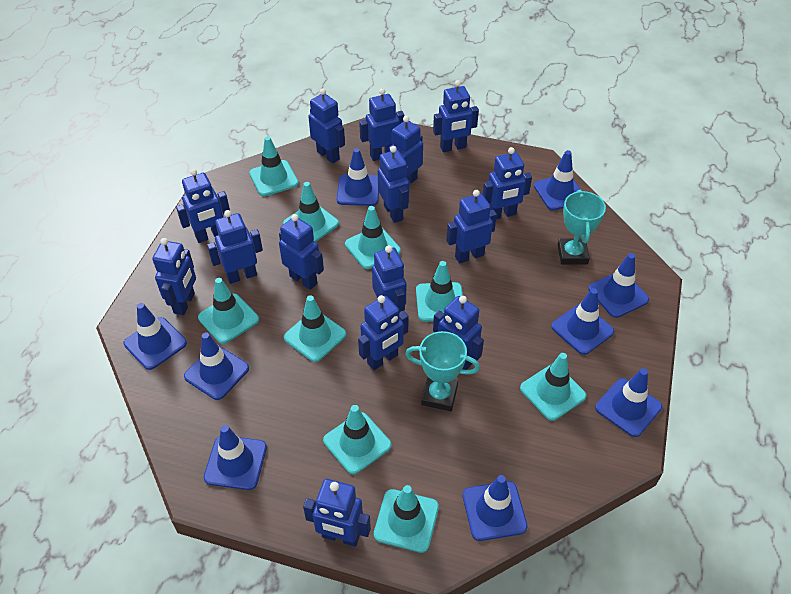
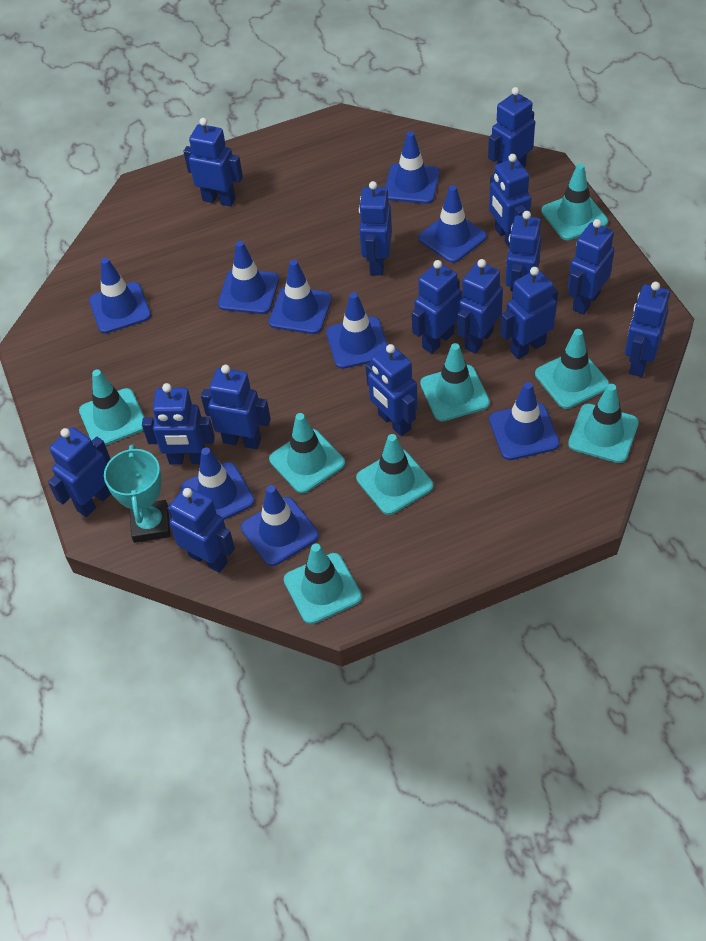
turquoise traffic cone: 9 -> 8
turquoise trophy: 2 -> 1

